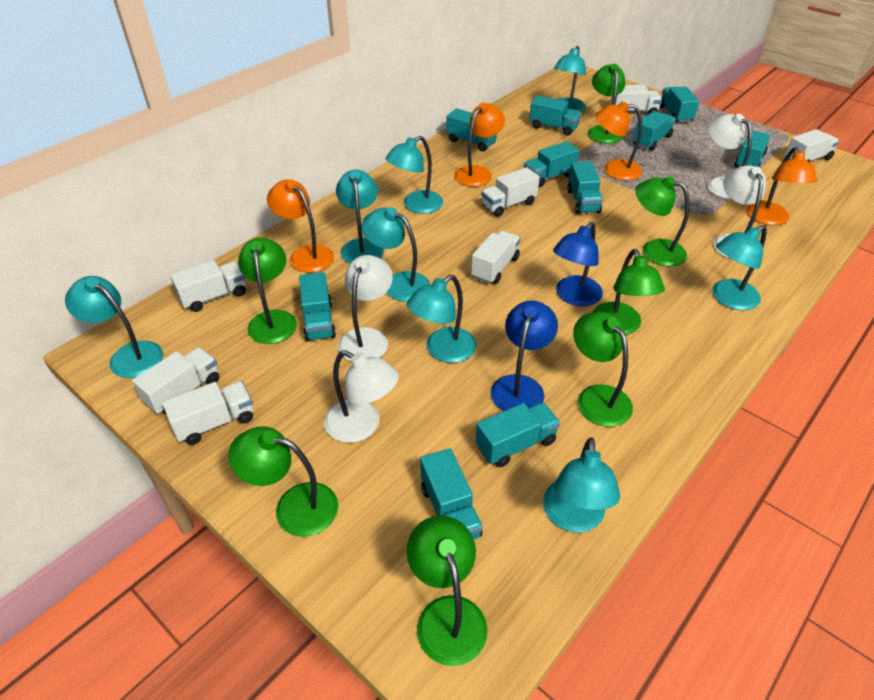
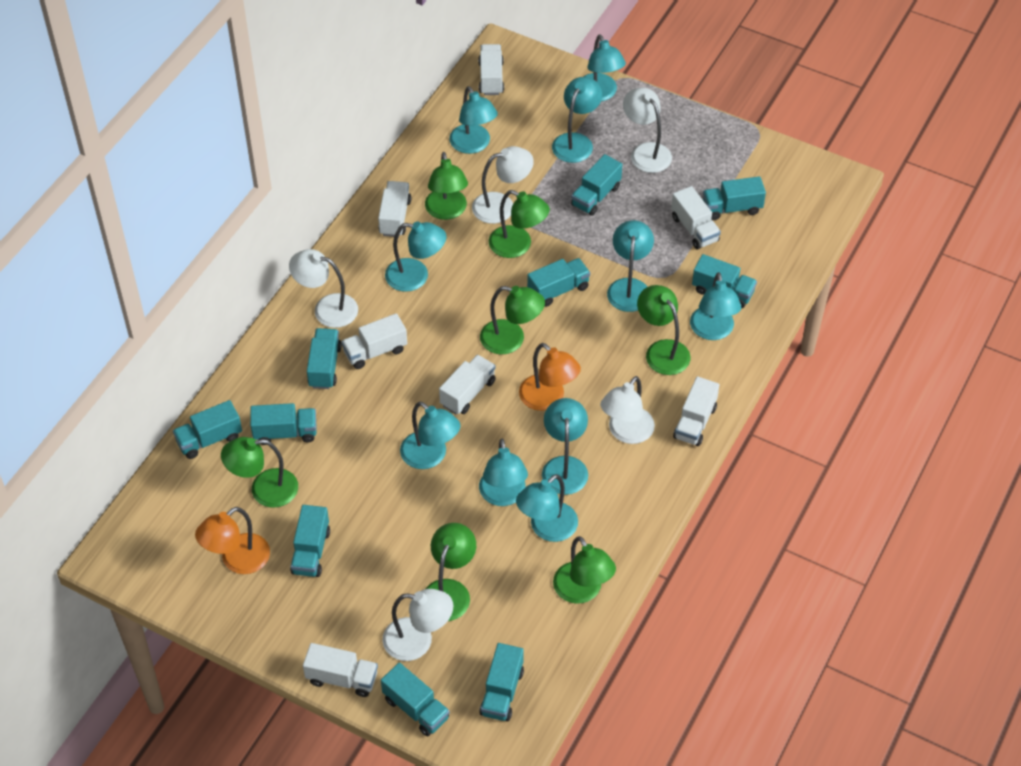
blue lamp: 2 -> 0
orange lamp: 4 -> 2
turquoise lamp: 8 -> 10
white lamp: 4 -> 5

